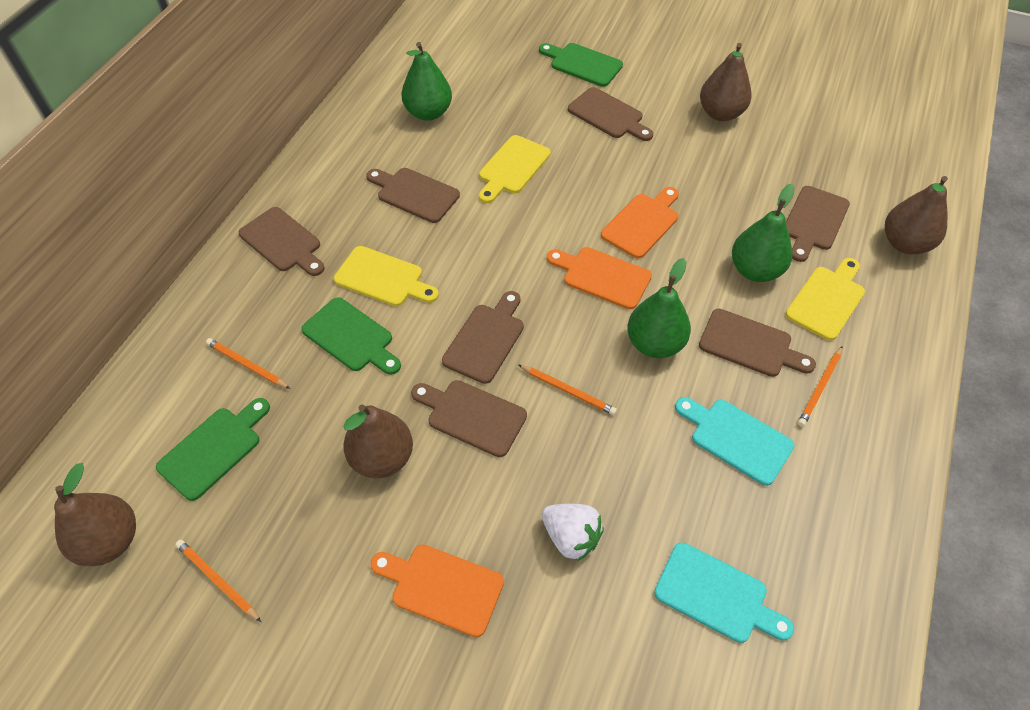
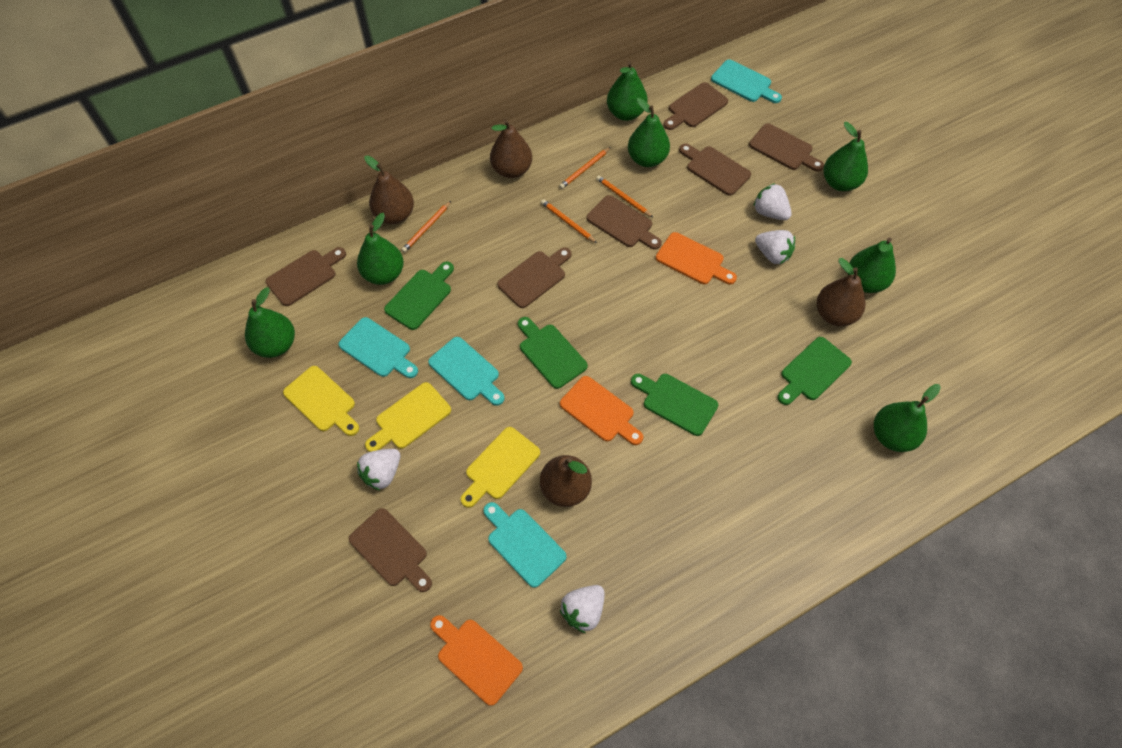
green cutting board: 3 -> 4
green pear: 3 -> 7
turquoise cutting board: 2 -> 4
white strawberry: 1 -> 4

